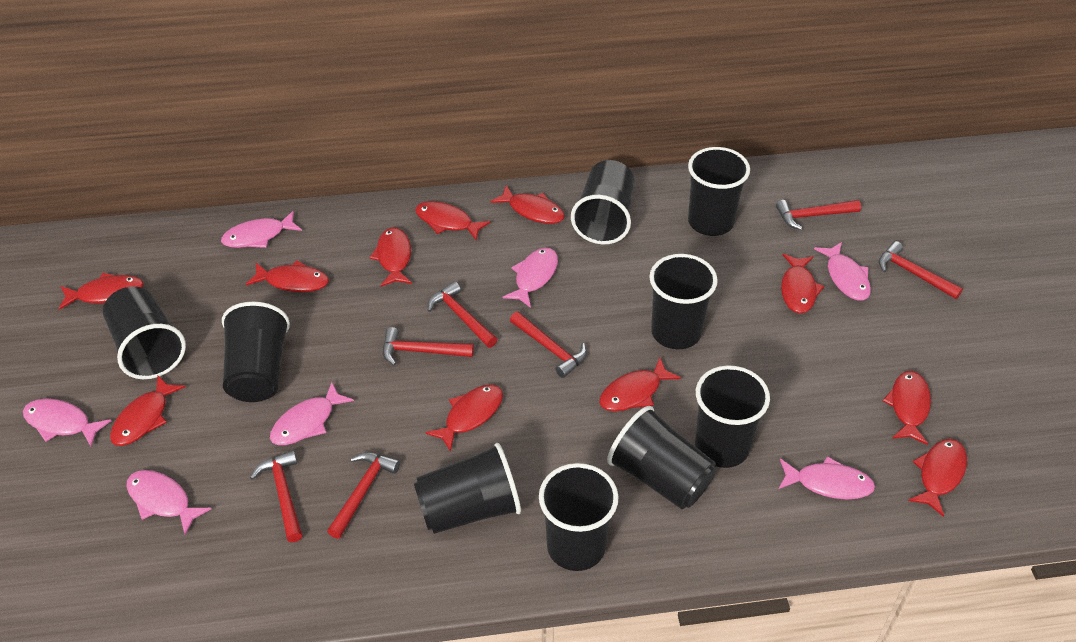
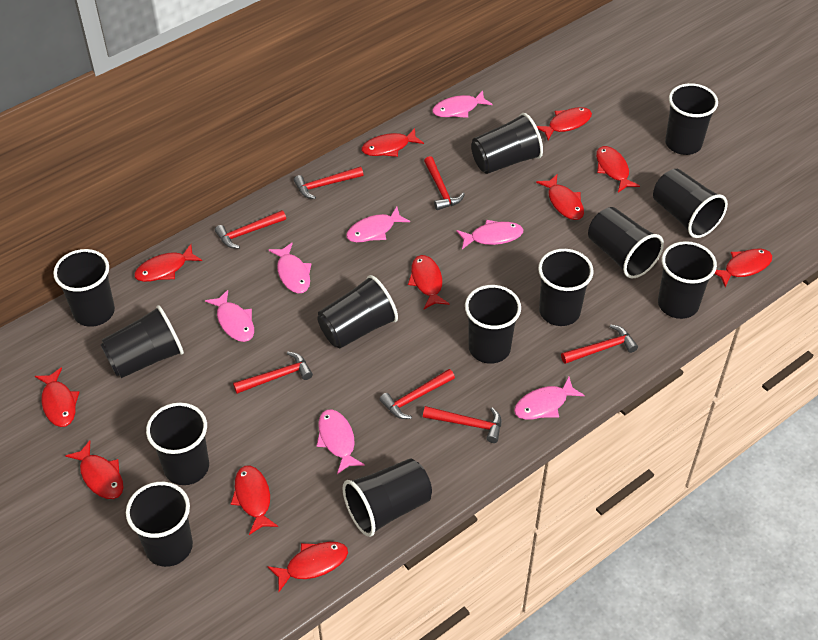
black cup: 9 -> 13

